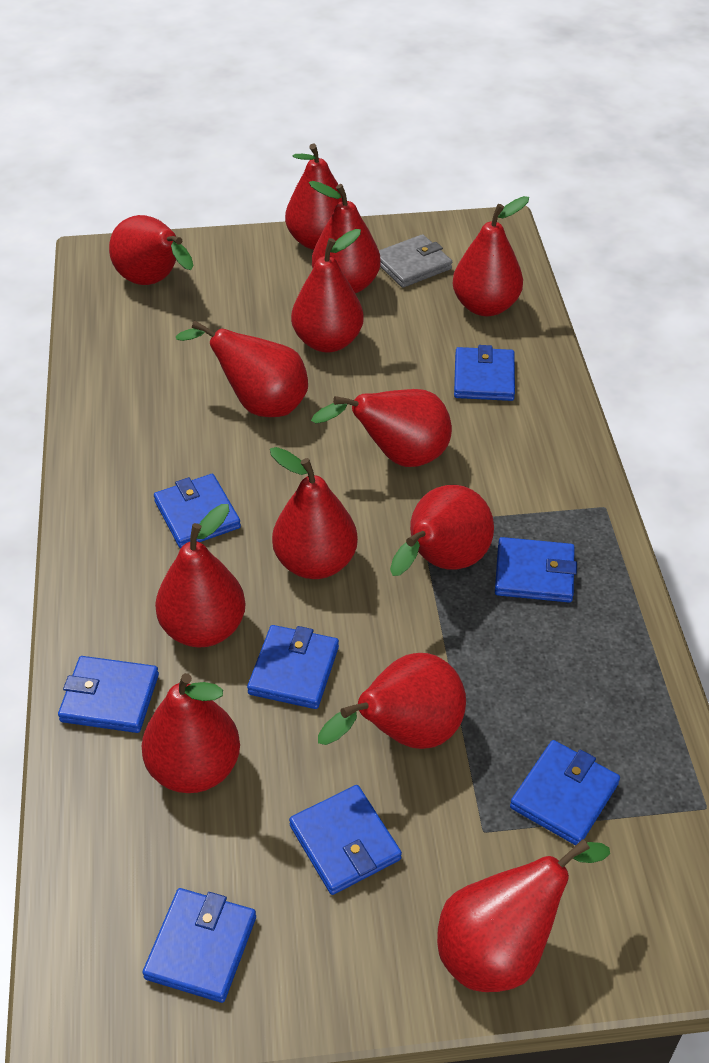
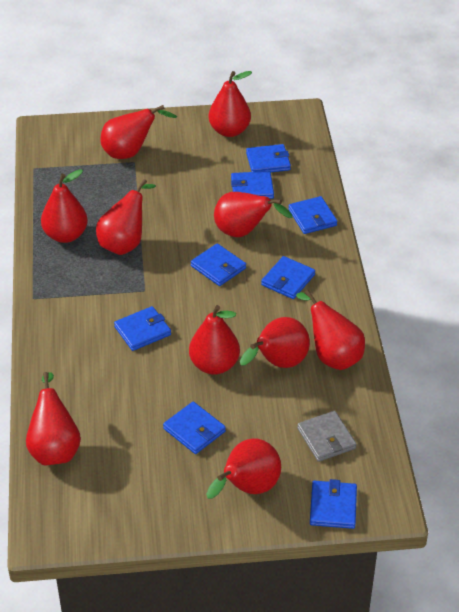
red pear: 13 -> 10

